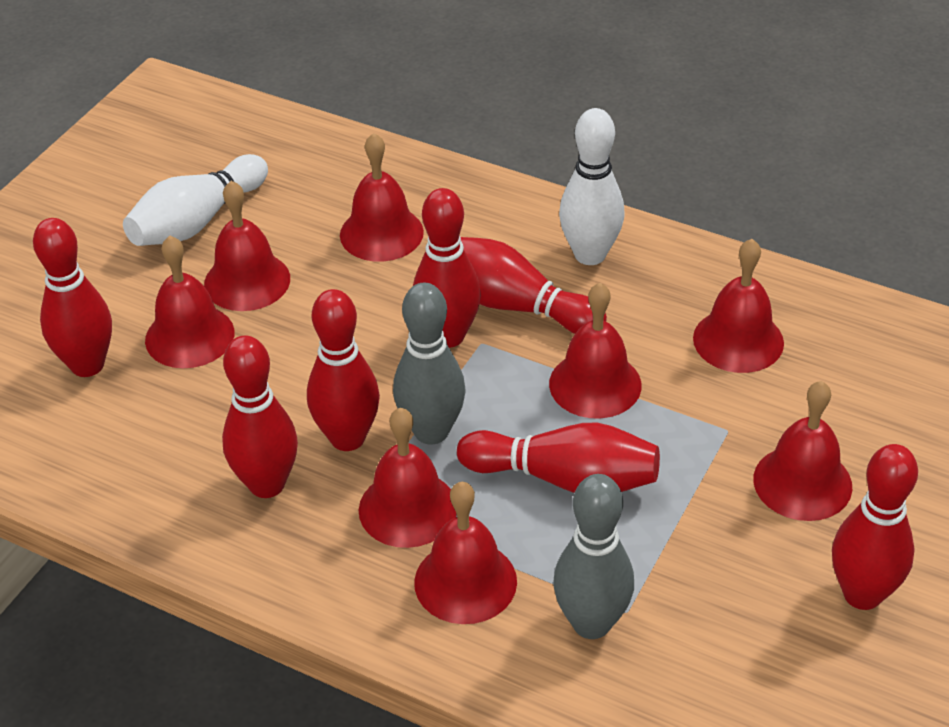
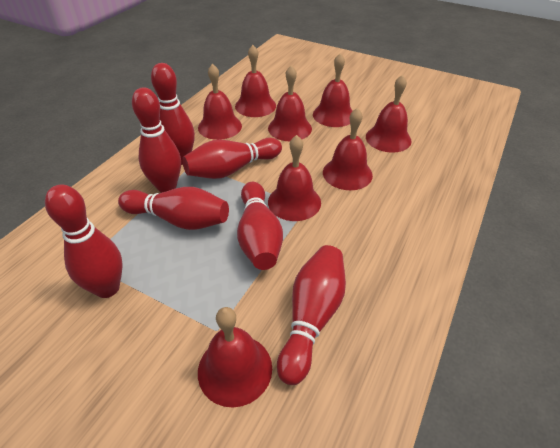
grey bowling pin: 2 -> 0
white bowling pin: 2 -> 0

